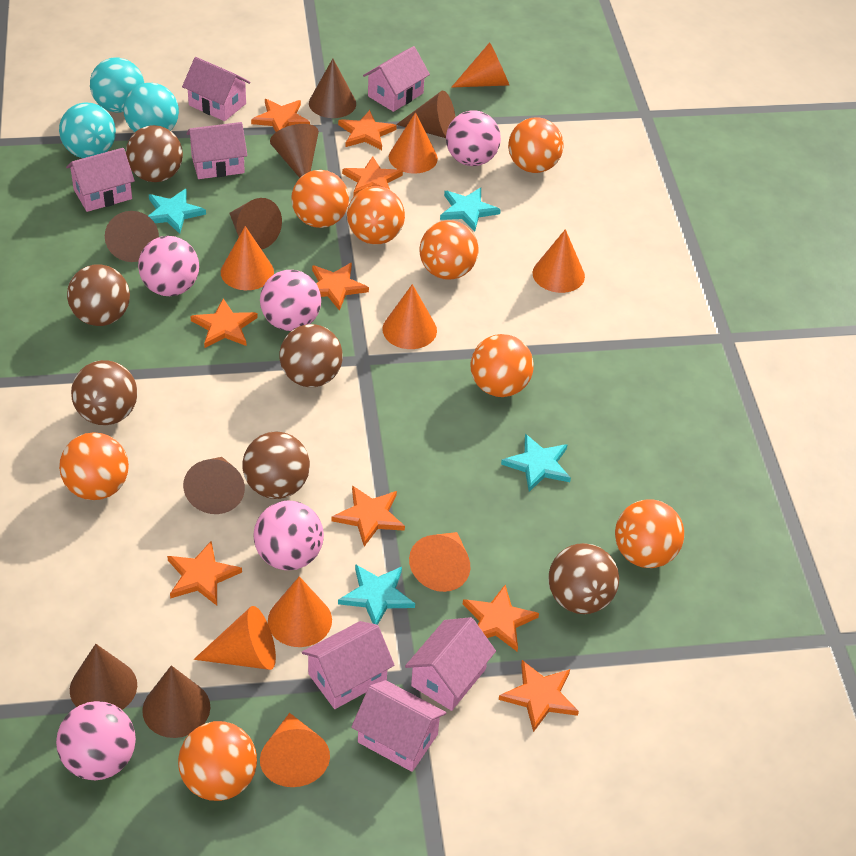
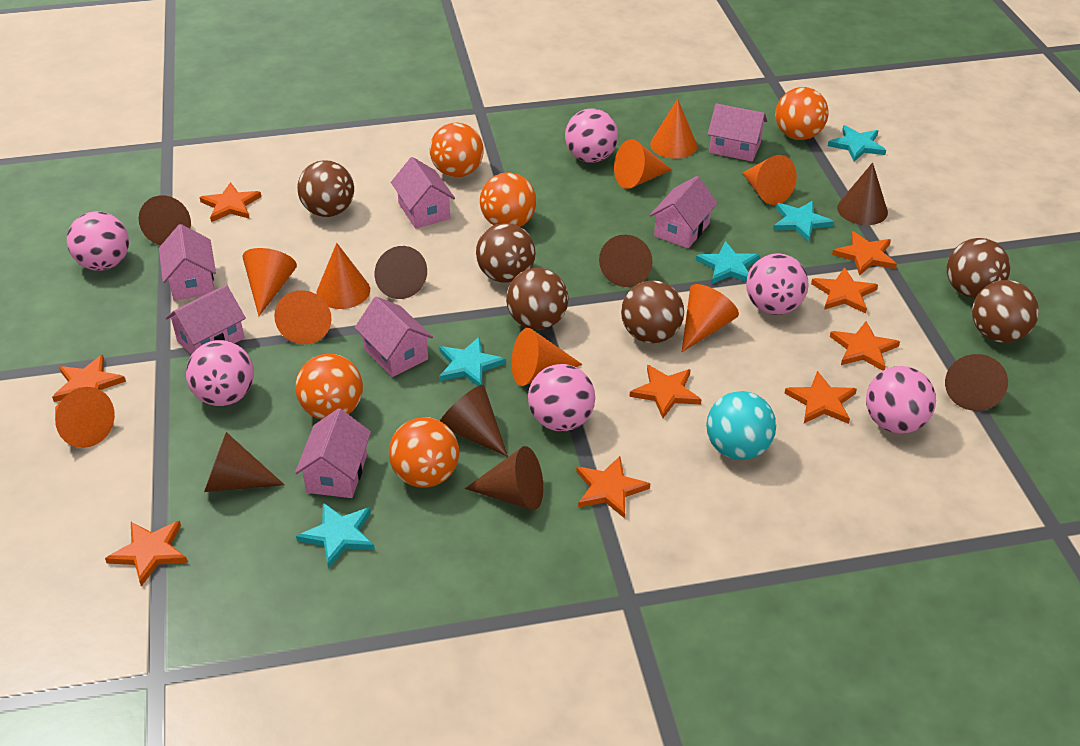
orange ball: 8 -> 5
pink ball: 5 -> 6
turquoise ball: 3 -> 1
turquoise star: 4 -> 5

